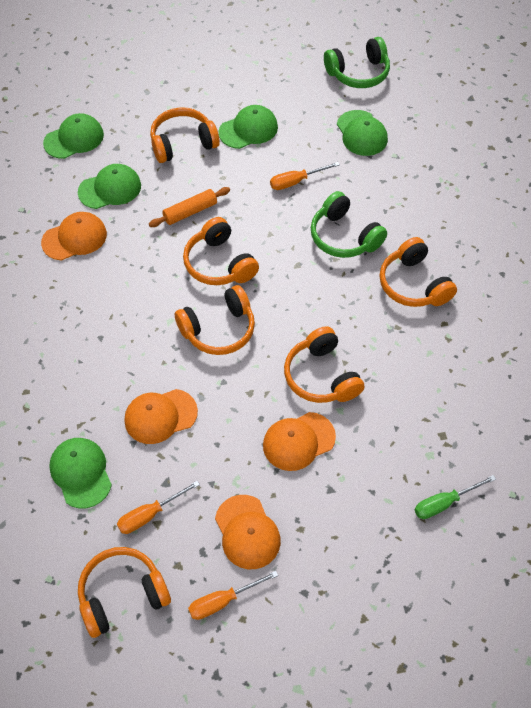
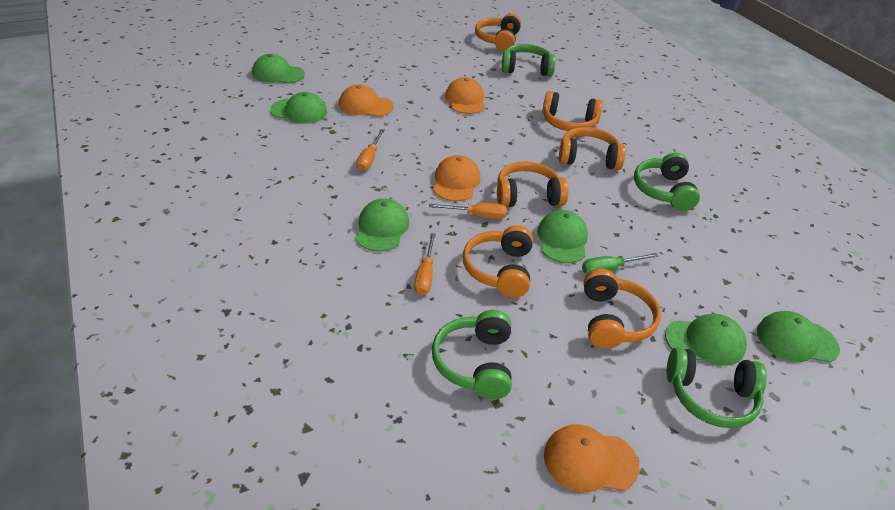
green cap: 5 -> 6
green headphones: 2 -> 4
orange rolling pin: 1 -> 0

